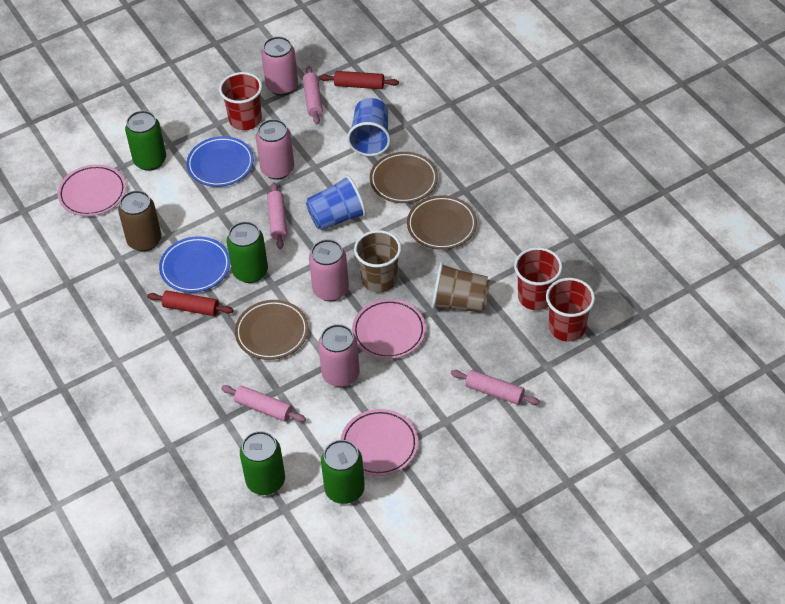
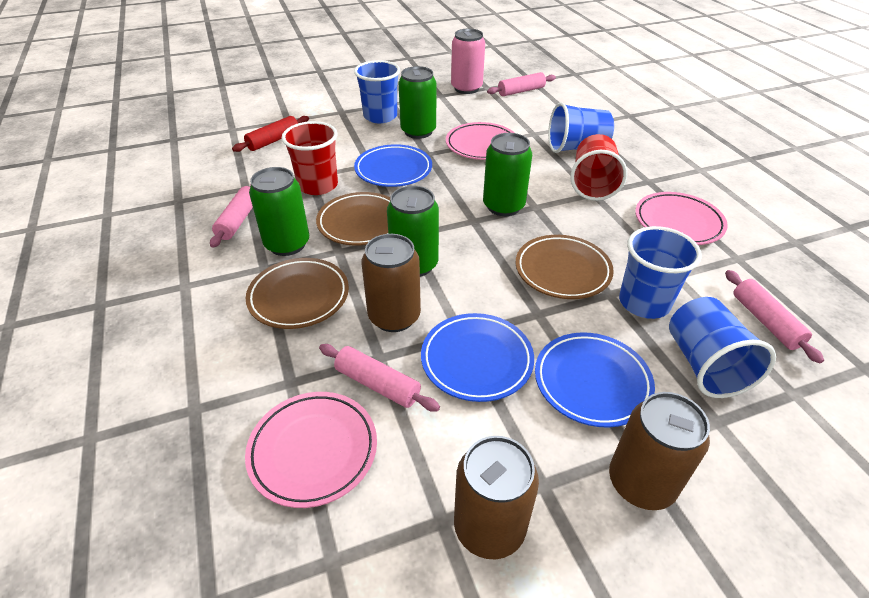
blue cup: 2 -> 4
blue plate: 2 -> 3
brown can: 1 -> 3
brown cup: 2 -> 0
pink can: 4 -> 1
red cup: 3 -> 2
red rolling pin: 2 -> 1

